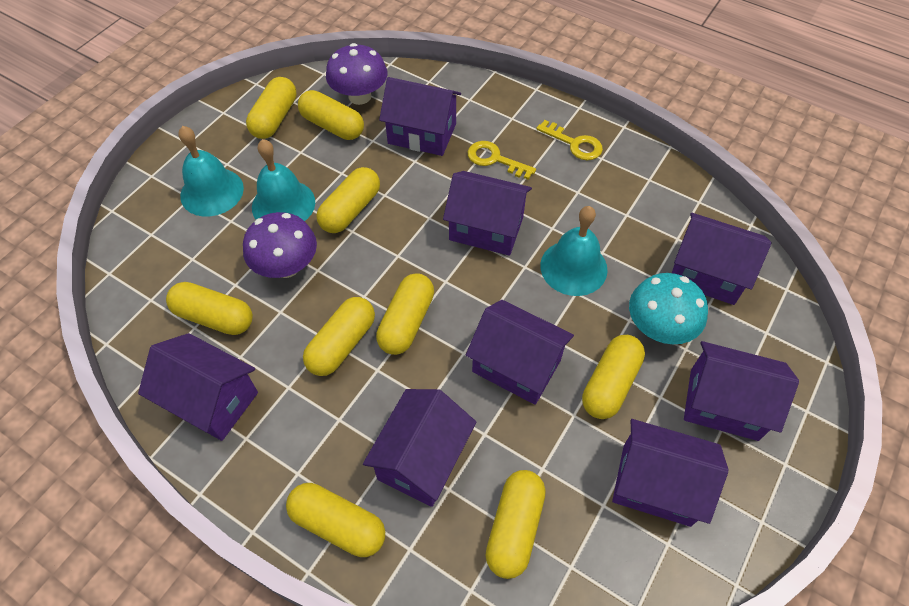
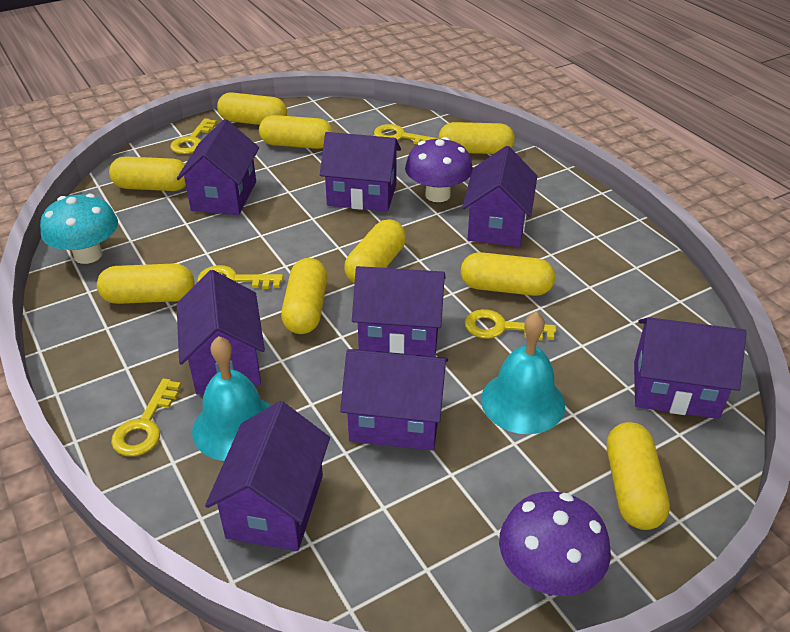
turquoise bell: 3 -> 2
yellow key: 2 -> 5

